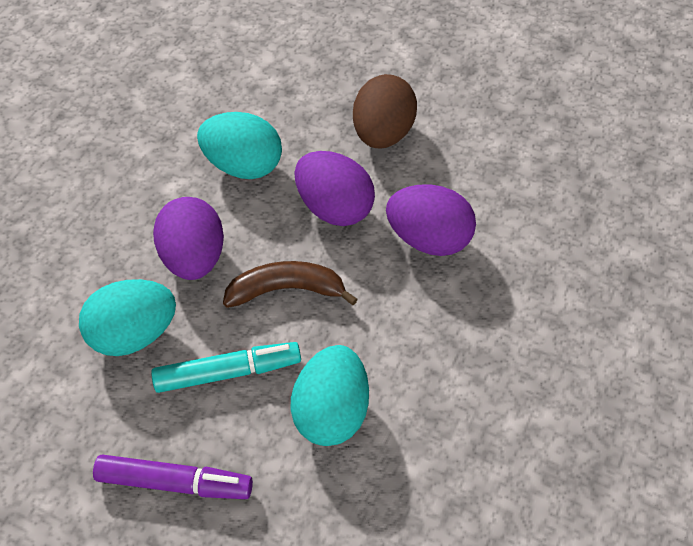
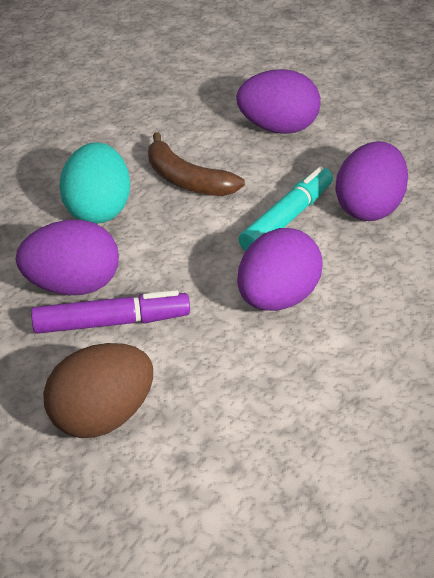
purple egg: 3 -> 4
turquoise egg: 3 -> 1

